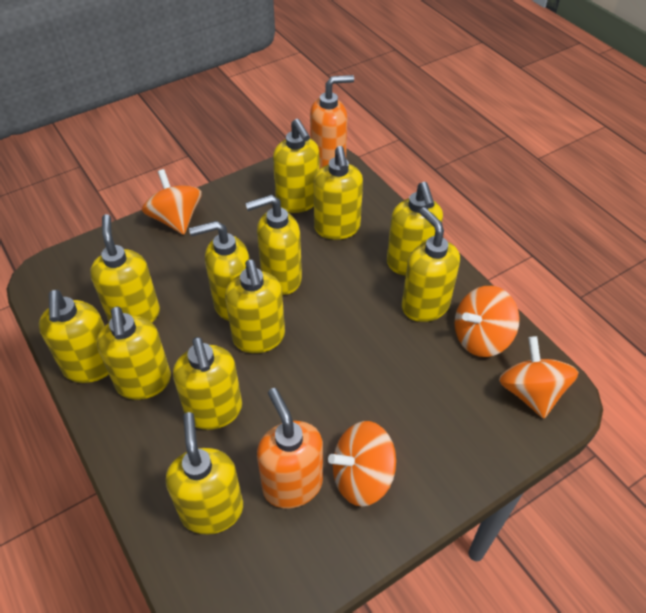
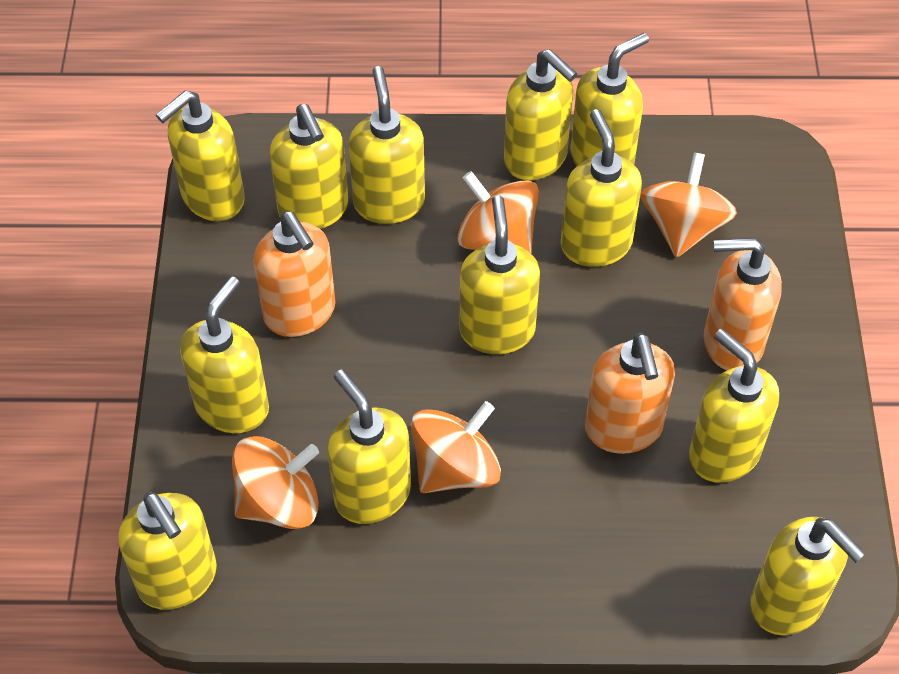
orange soap dispenser: 2 -> 3

